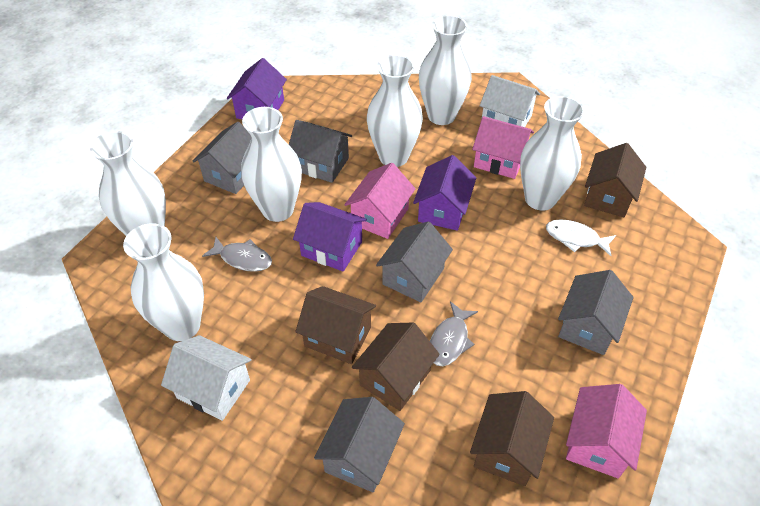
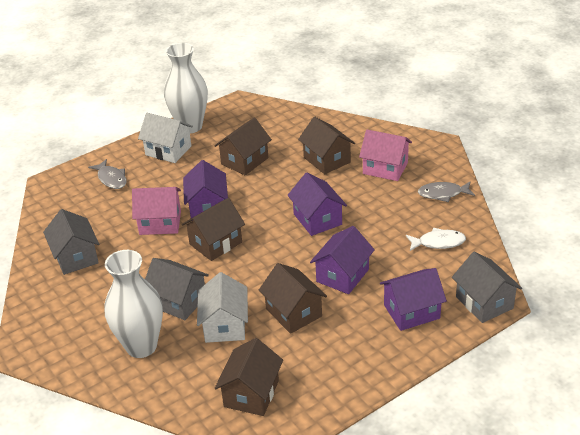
brown house: 4 -> 5
grey house: 5 -> 3
pink house: 3 -> 2
purple house: 3 -> 4
white vase: 6 -> 2

